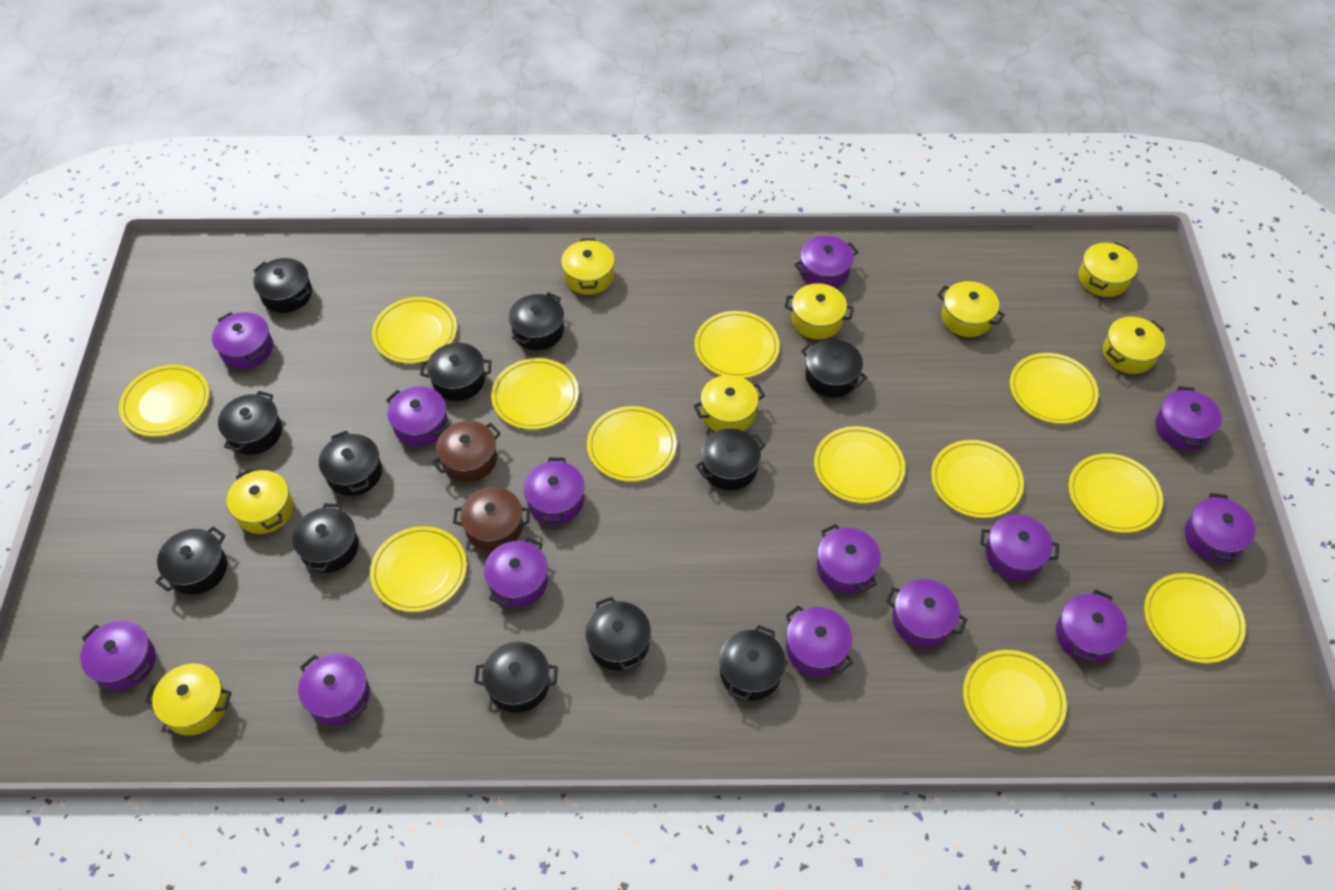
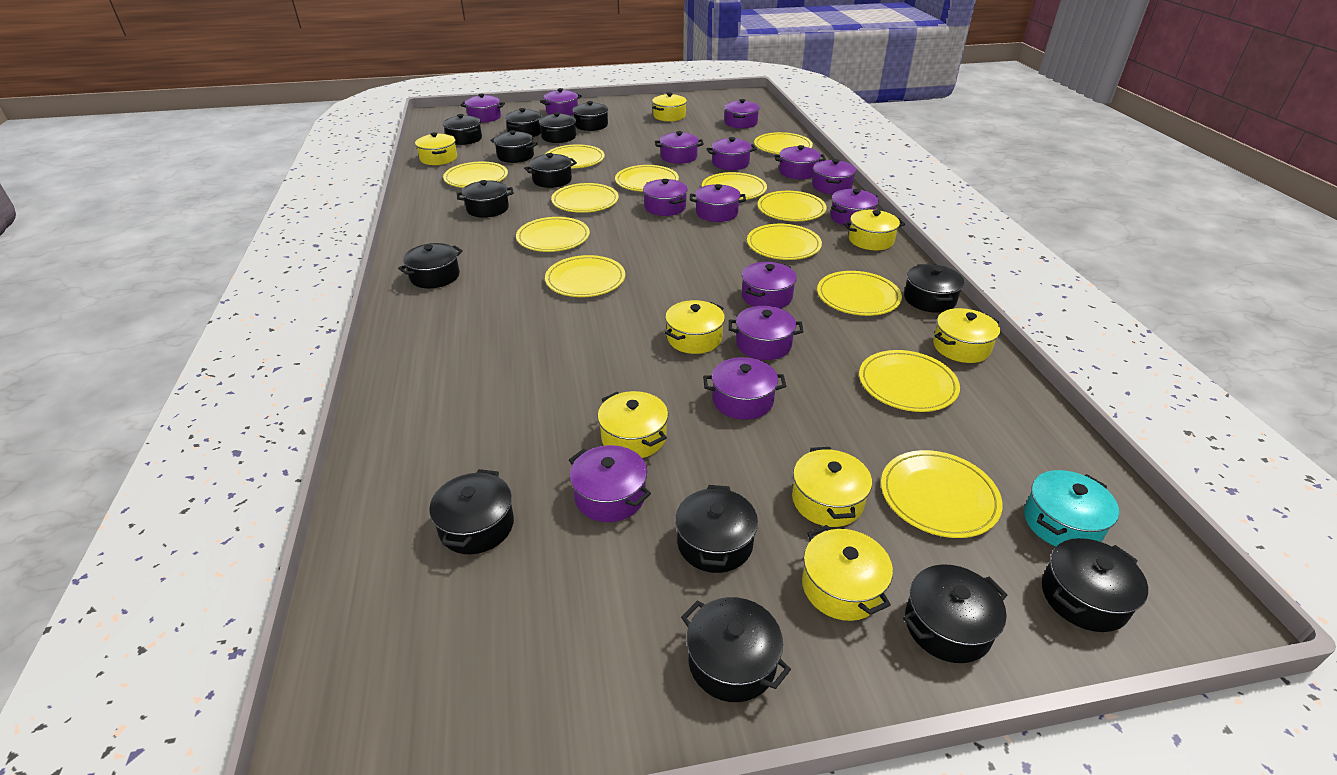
black pot: 12 -> 14
brown pot: 2 -> 0
turquoise pot: 0 -> 1
yellow plate: 12 -> 13

